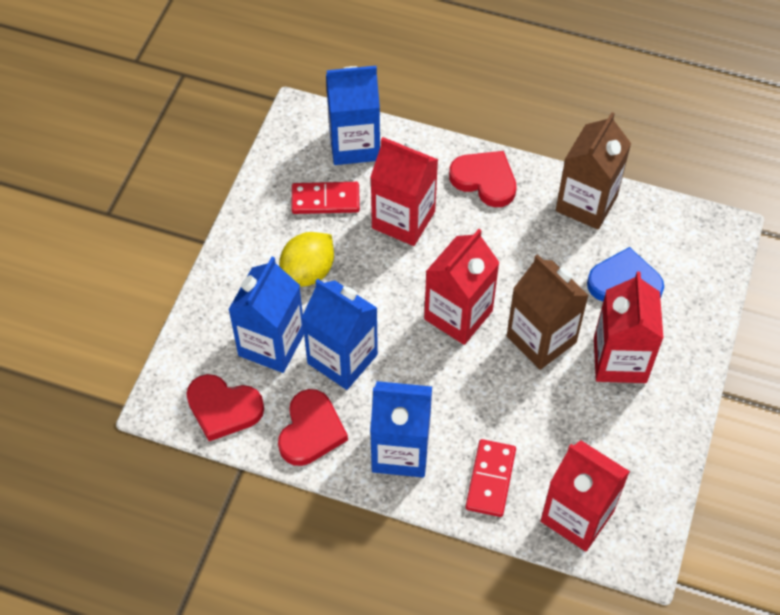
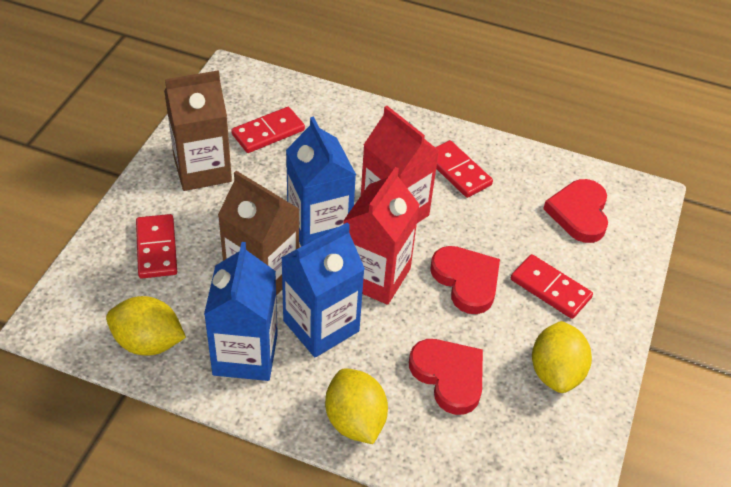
blue carton: 4 -> 3
blue heart: 1 -> 0
red carton: 4 -> 2
red domino: 2 -> 4
yellow lemon: 1 -> 3

